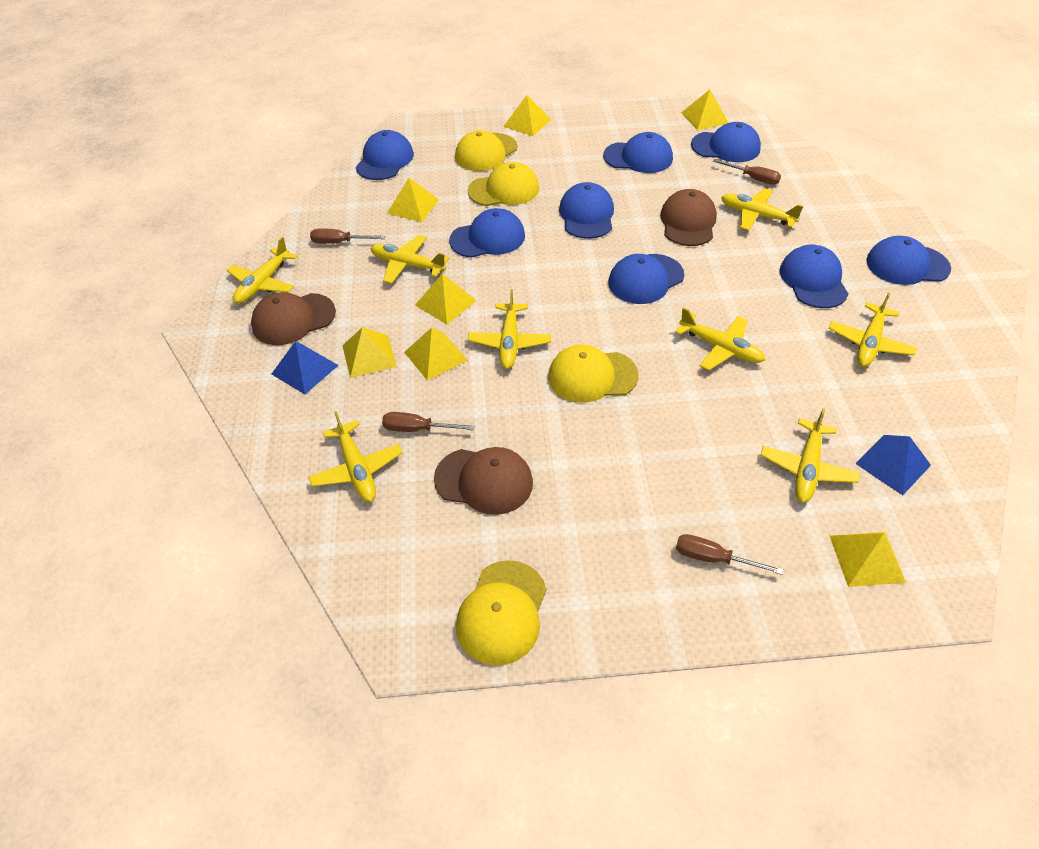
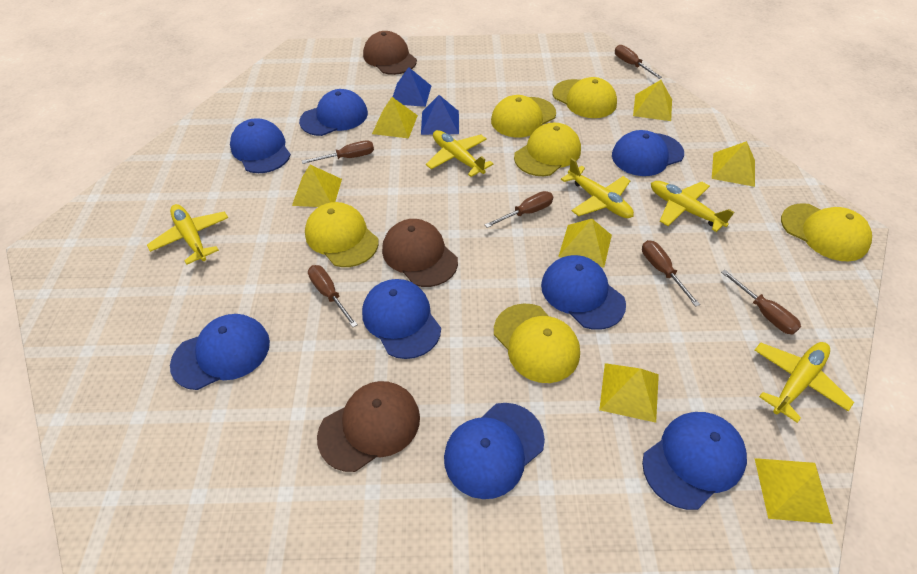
brown screwdriver: 4 -> 6
yellow cap: 4 -> 6
yellow plane: 8 -> 5

